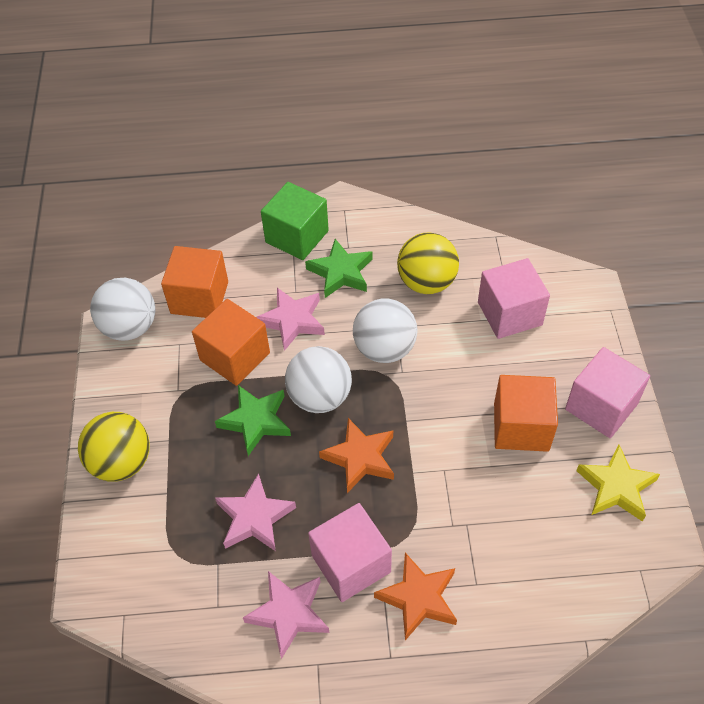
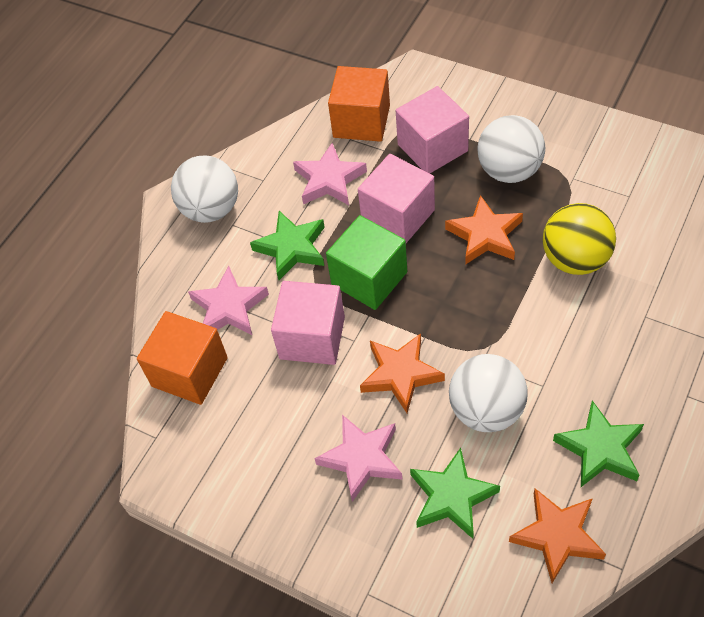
green star: 2 -> 3
orange cube: 3 -> 2
orange star: 2 -> 3
yellow ball: 2 -> 1
yellow star: 1 -> 0

